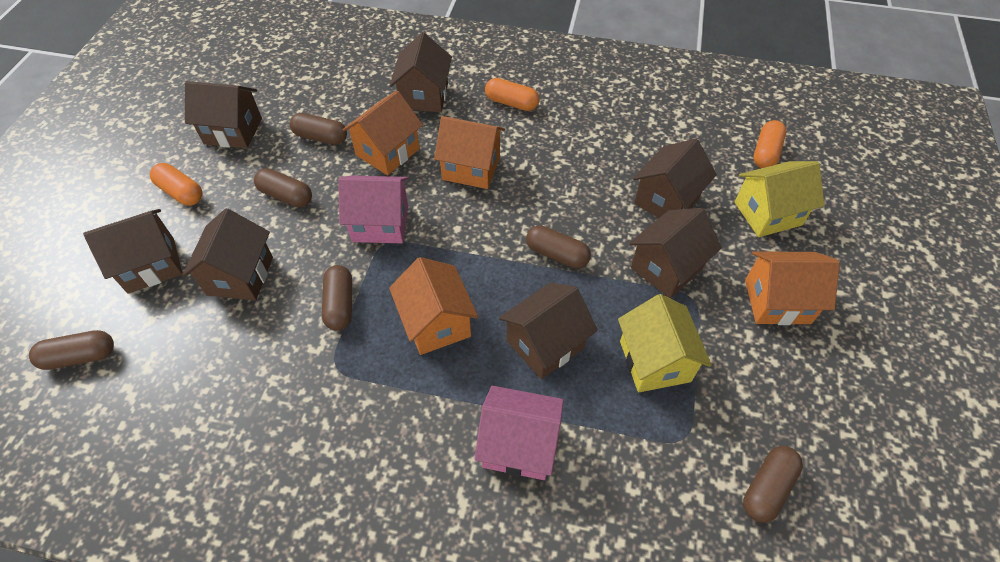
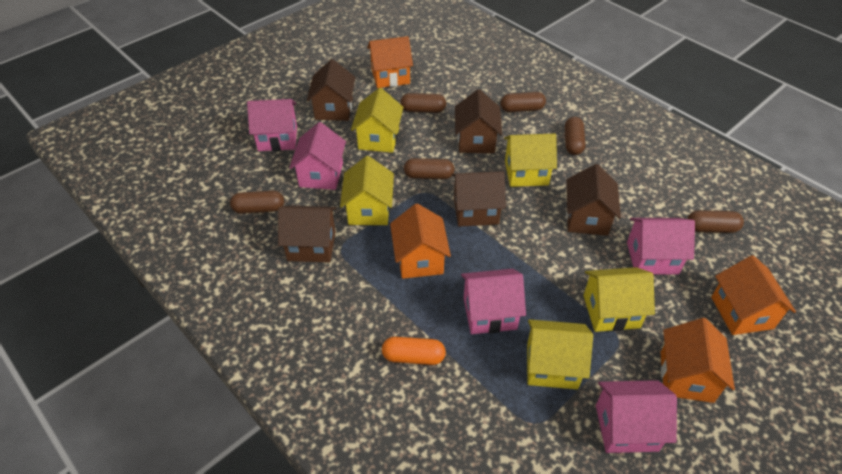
brown house: 7 -> 5
orange capsule: 3 -> 1
pink house: 2 -> 5
yellow house: 2 -> 5

